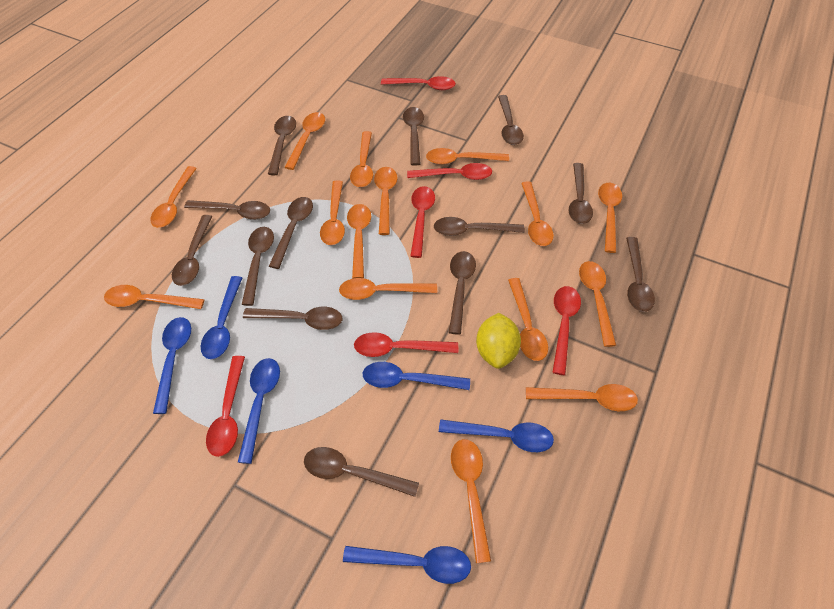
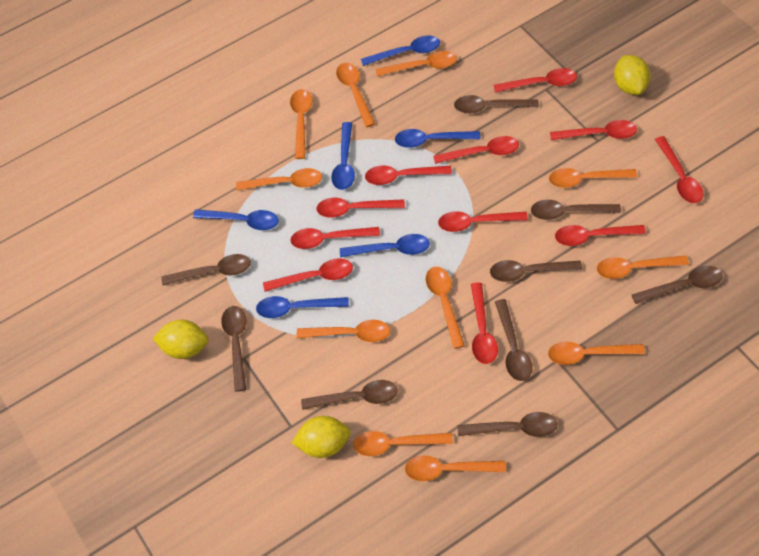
brown spoon: 13 -> 9
orange spoon: 15 -> 11
red spoon: 6 -> 11
yellow lemon: 1 -> 3

